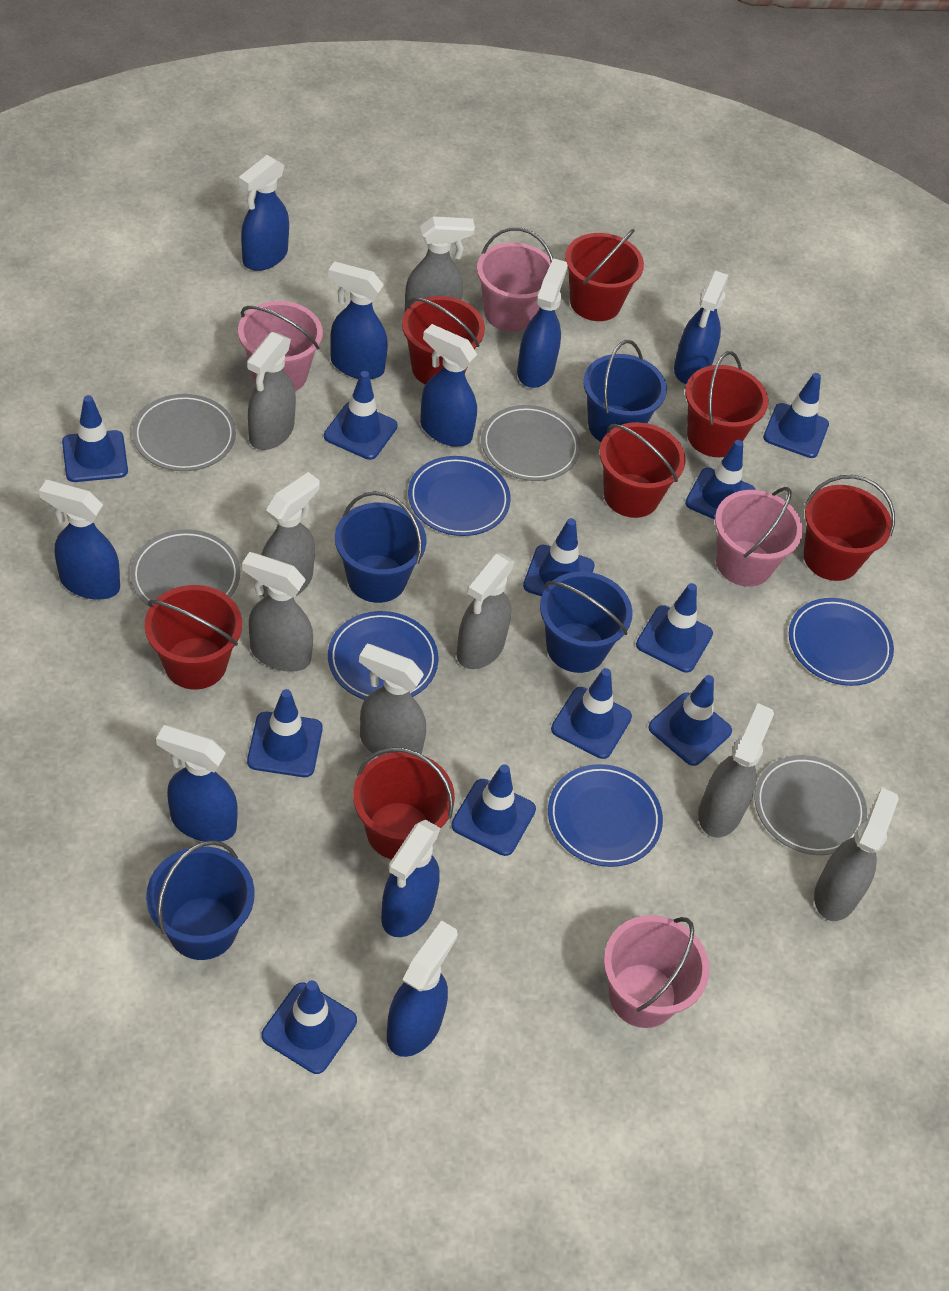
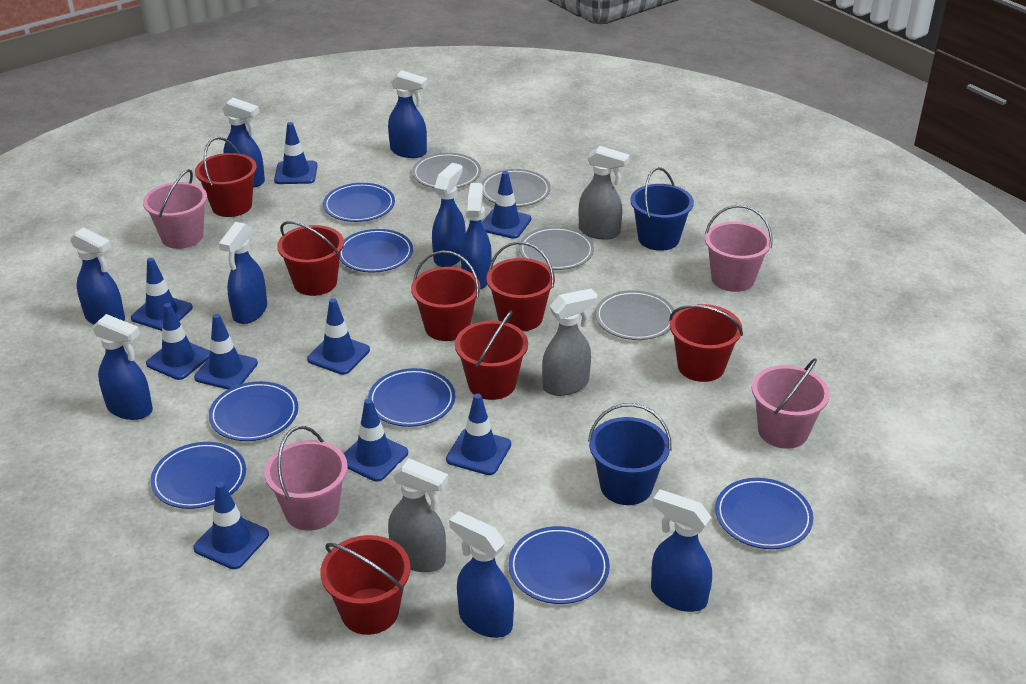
blue bucket: 4 -> 2
blue plate: 4 -> 7
blue traffic cone: 11 -> 9
grey spray bottle: 8 -> 3

